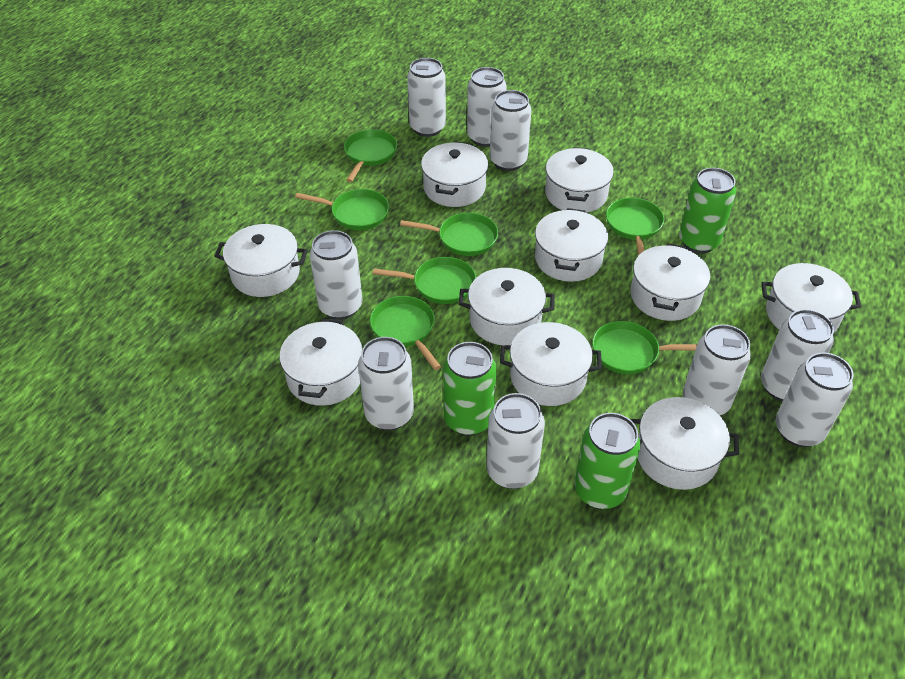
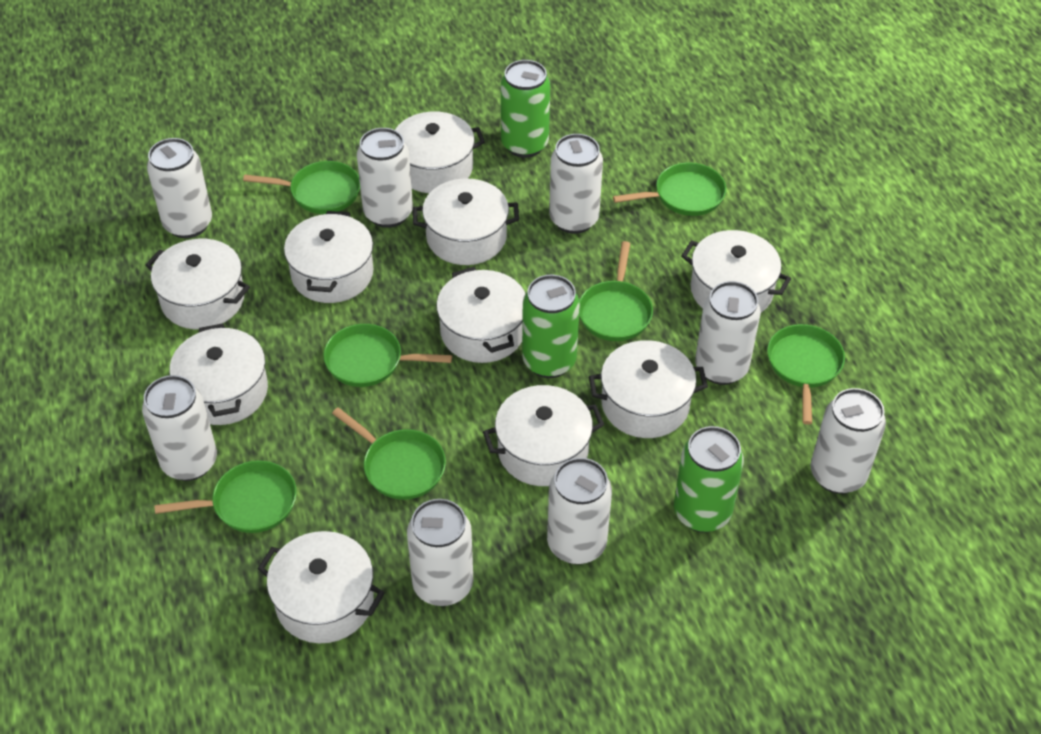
white can: 9 -> 8

